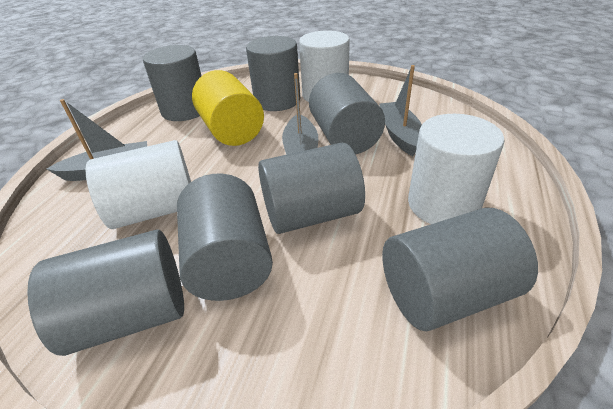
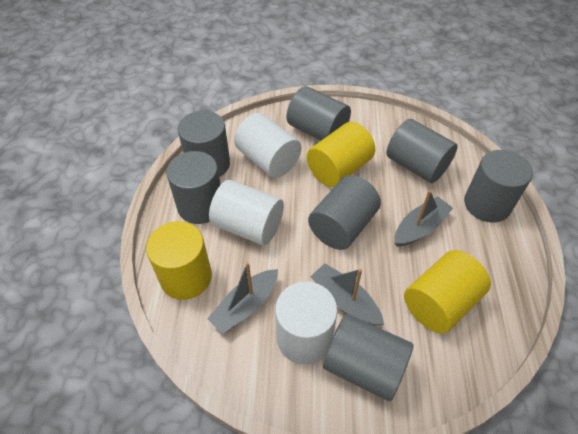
yellow cylinder: 1 -> 3

